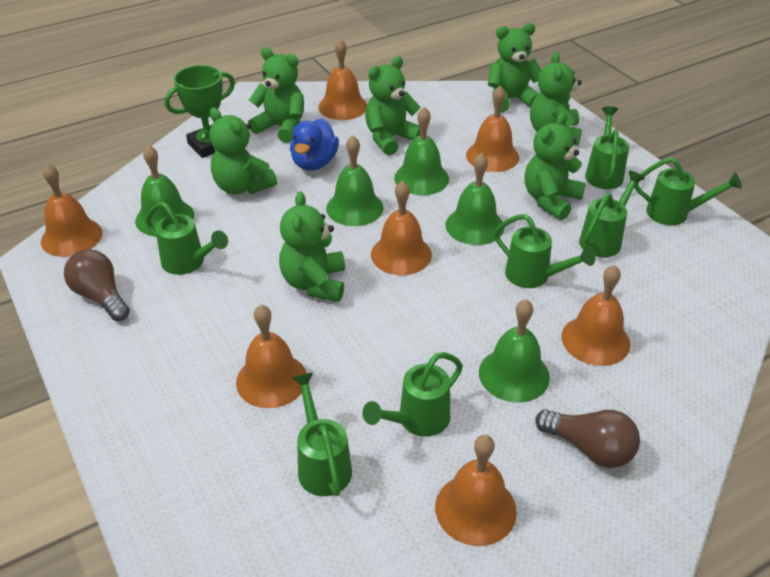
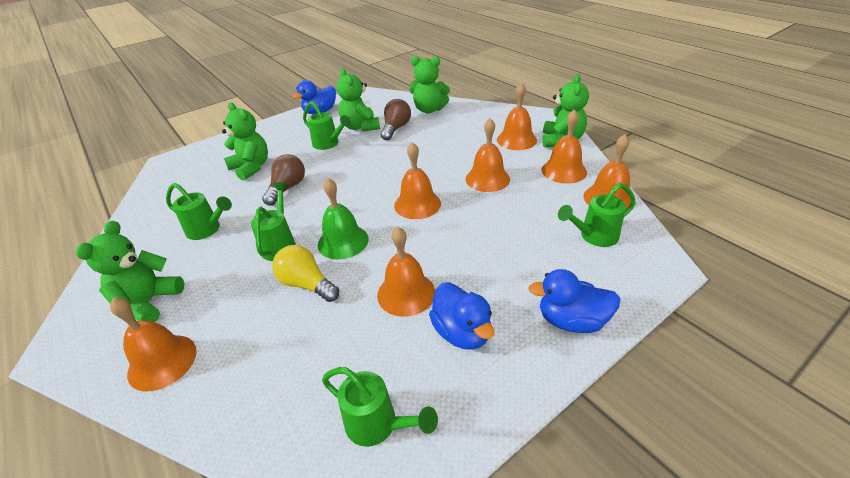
blue duck: 1 -> 3
green bell: 5 -> 1
green teddy bear: 7 -> 5
green trophy: 1 -> 0
green watering can: 7 -> 5
yellow light bulb: 0 -> 1

